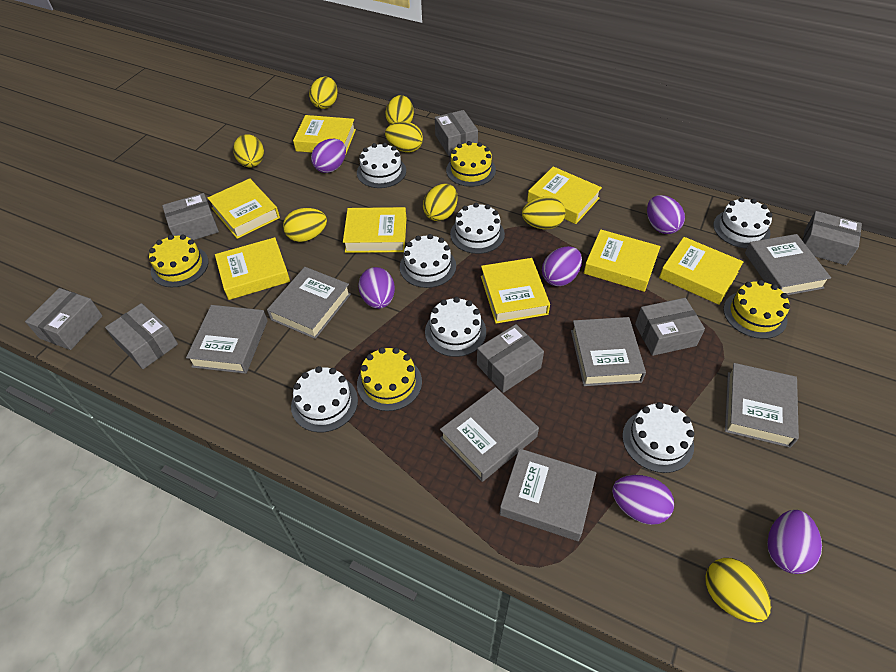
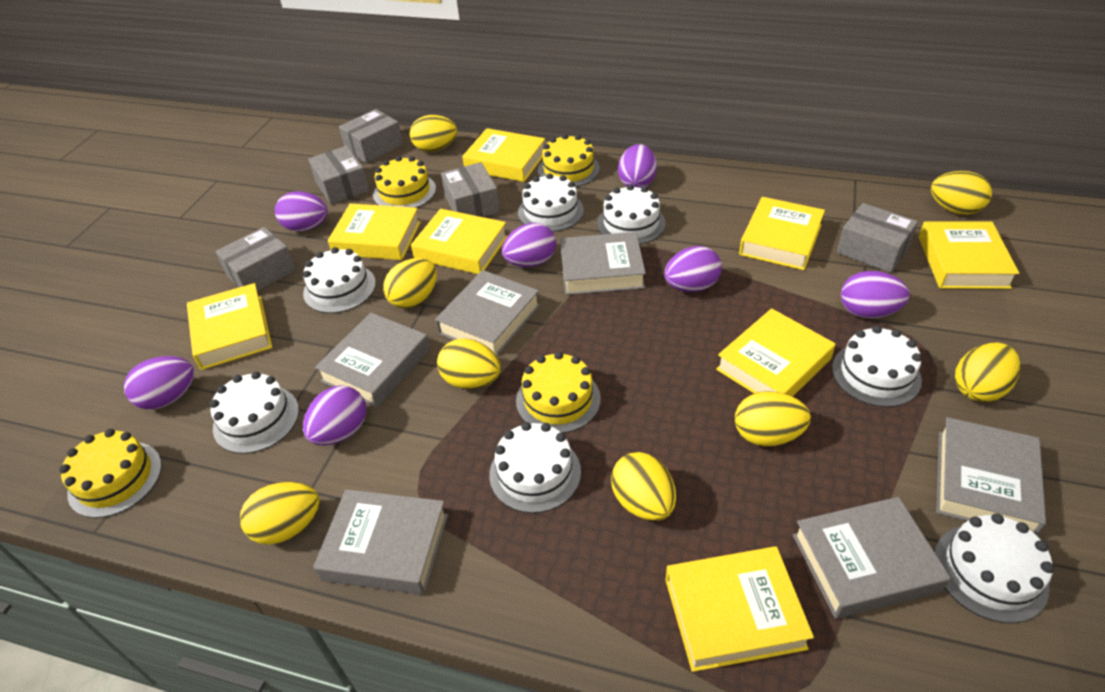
grey book: 7 -> 6
grey box: 7 -> 5
purple egg: 6 -> 7

